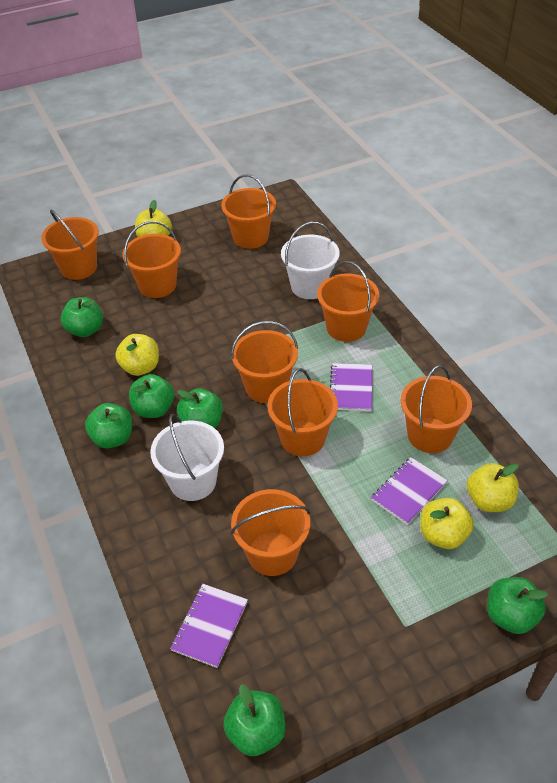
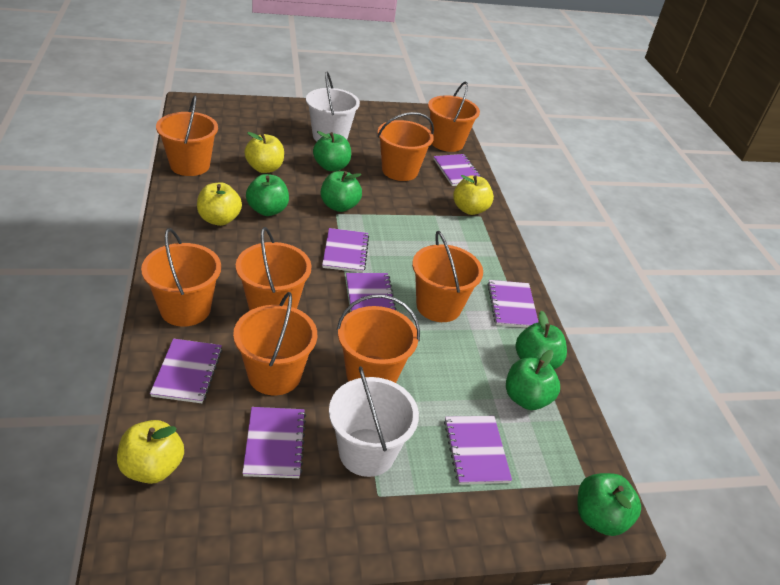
purple notebook: 3 -> 7

